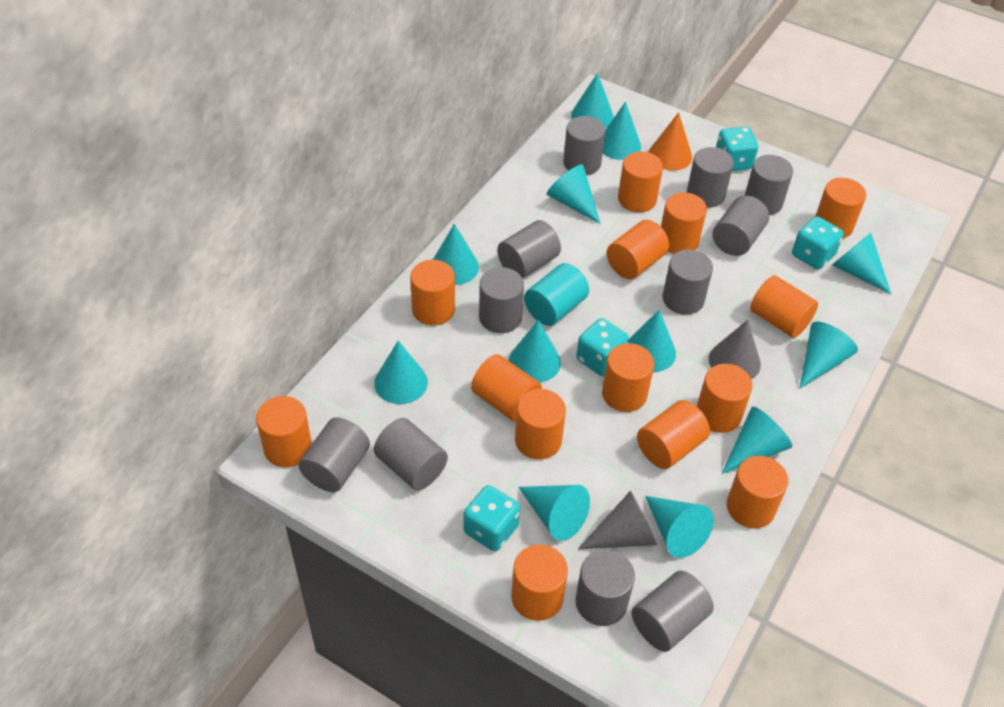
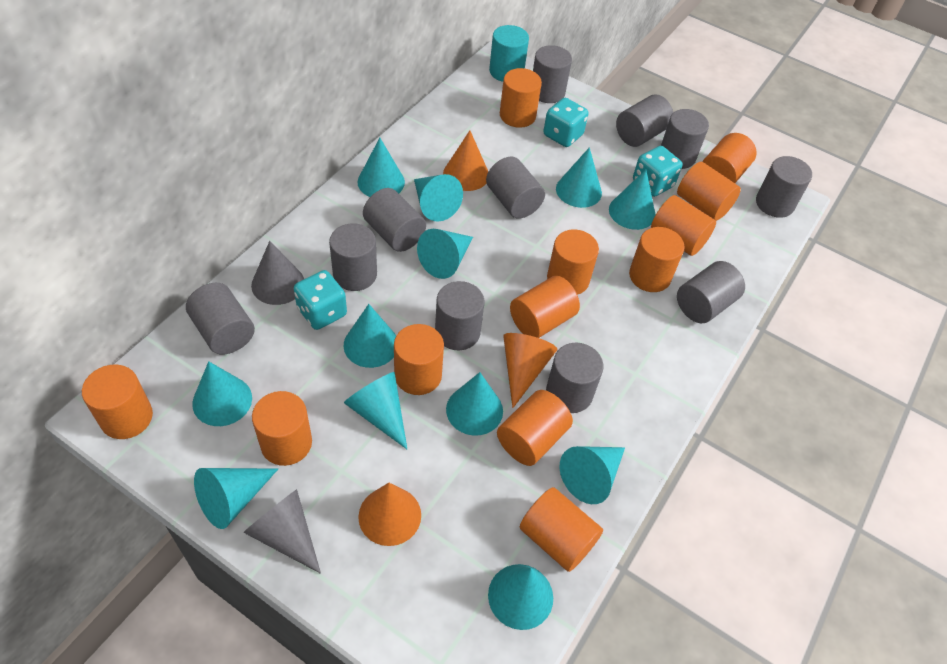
orange cone: 1 -> 3
orange cylinder: 14 -> 12
turquoise dice: 4 -> 3

